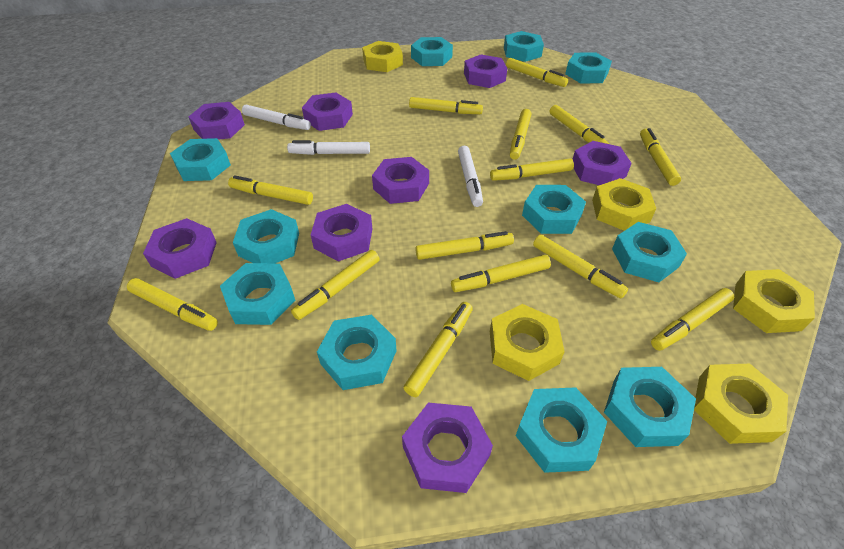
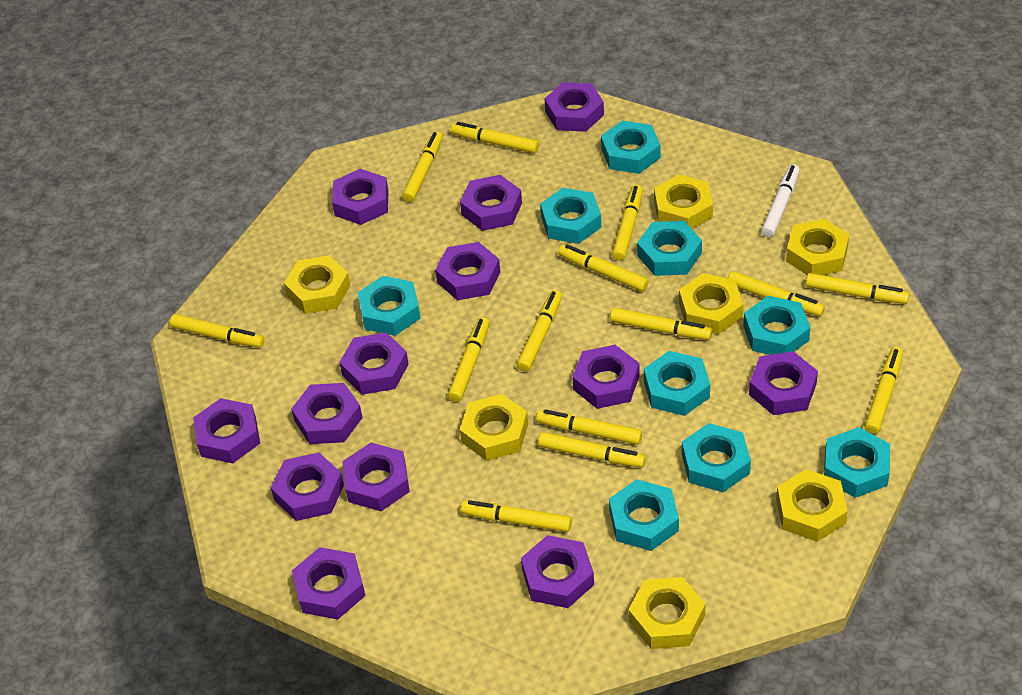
purple nut: 8 -> 13
turquoise nut: 11 -> 9
white marker: 3 -> 1
yellow nut: 5 -> 7

